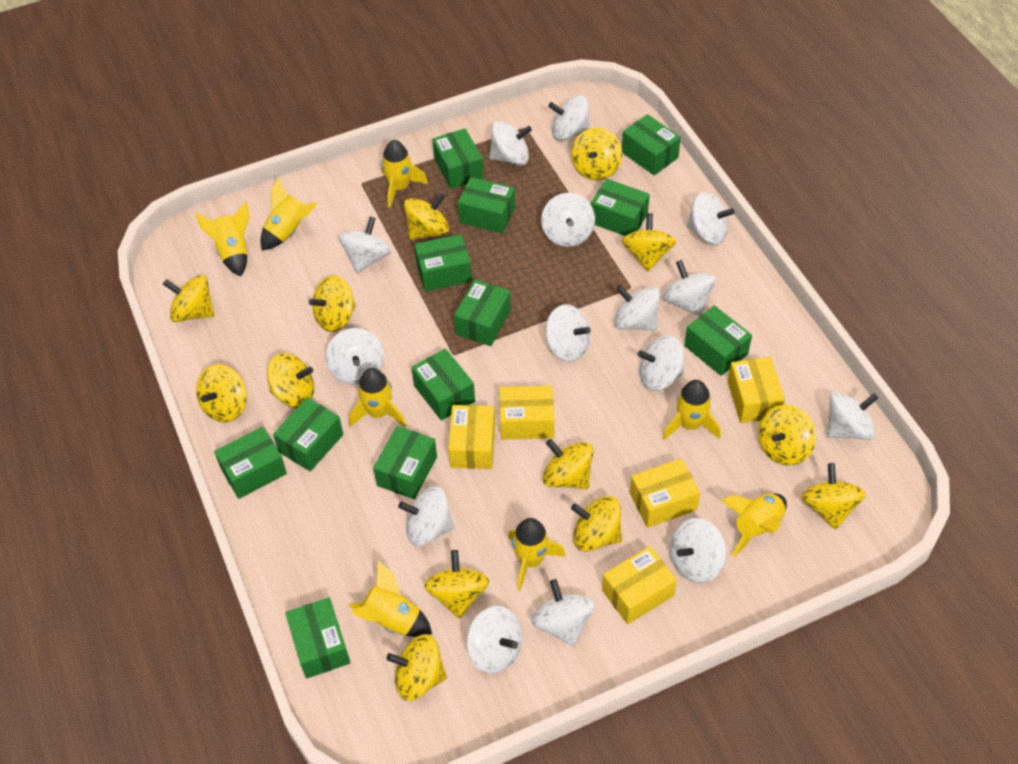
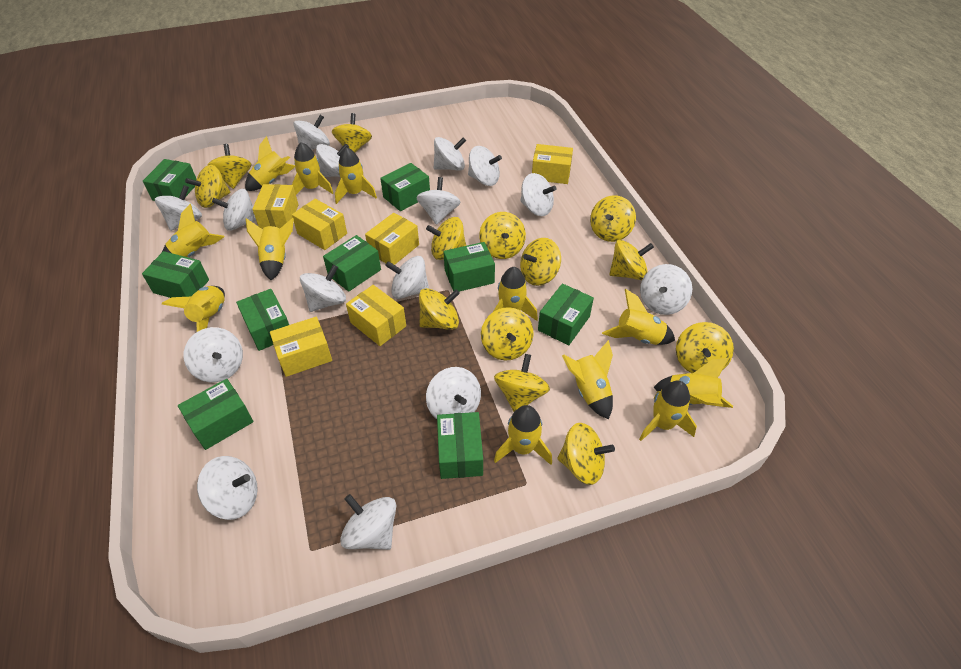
green box: 12 -> 9
yellow box: 5 -> 6
yellow rocket: 8 -> 12

